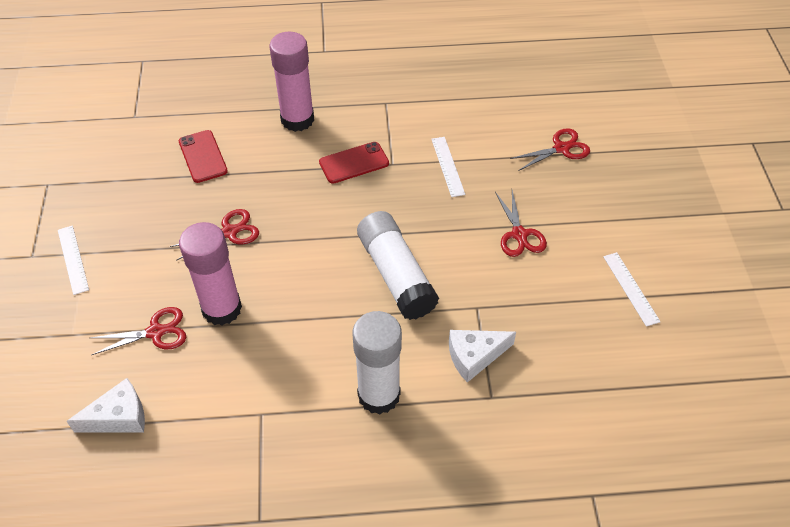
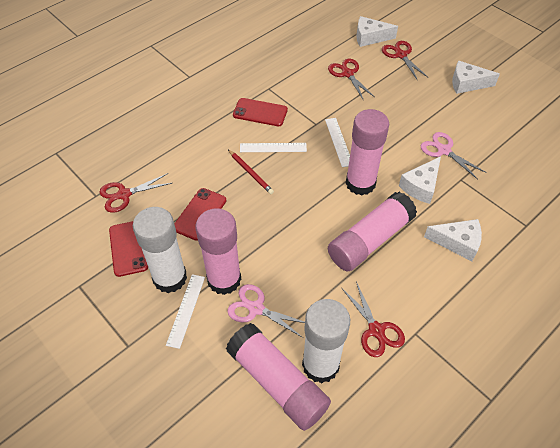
pink glue stick: 2 -> 4
pink scissors: 0 -> 2
red pencil: 0 -> 1
red phone: 2 -> 3
white cheese: 2 -> 4

